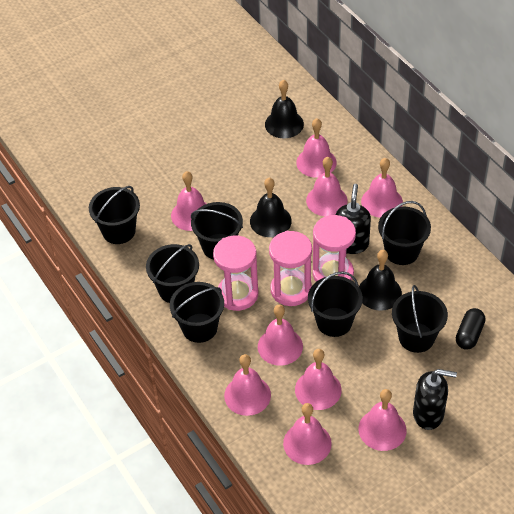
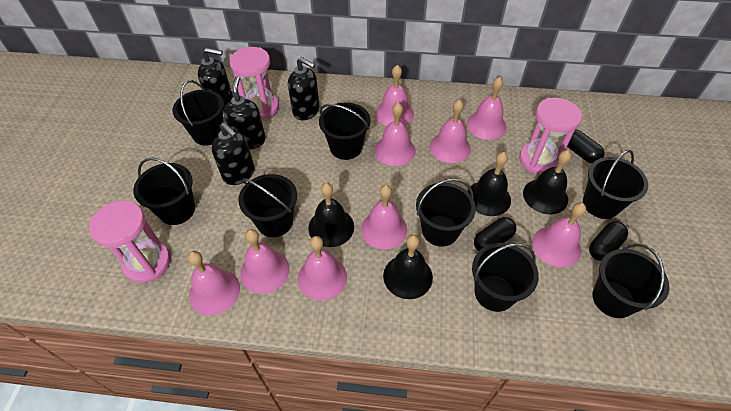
black bell: 3 -> 4
black bucket: 7 -> 8
black capsule: 1 -> 3
black soap dispenser: 2 -> 4

